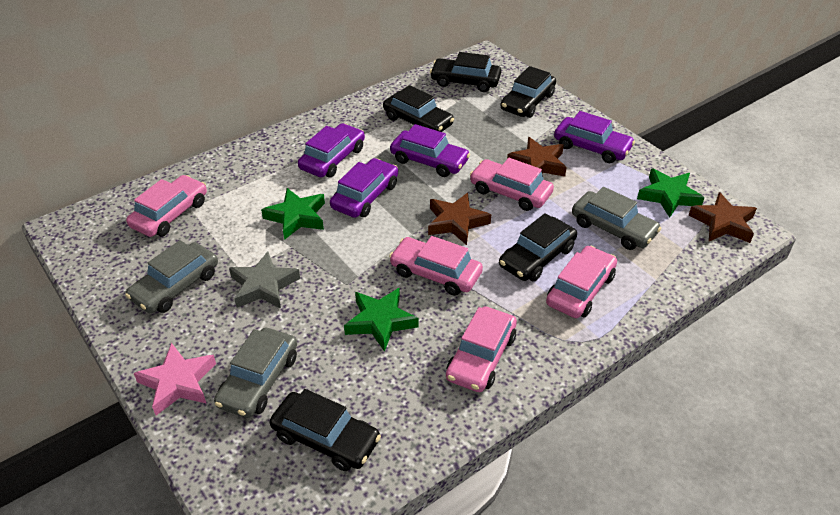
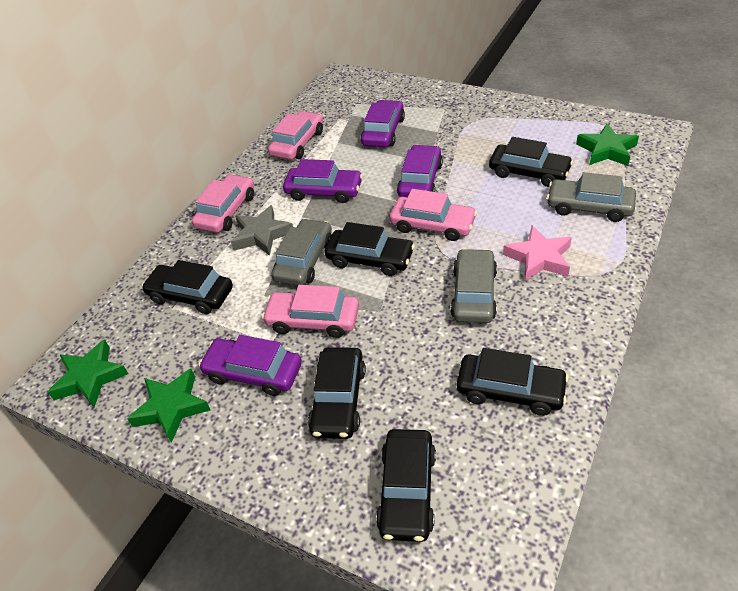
black car: 5 -> 6
brown star: 3 -> 0
pink car: 5 -> 4

